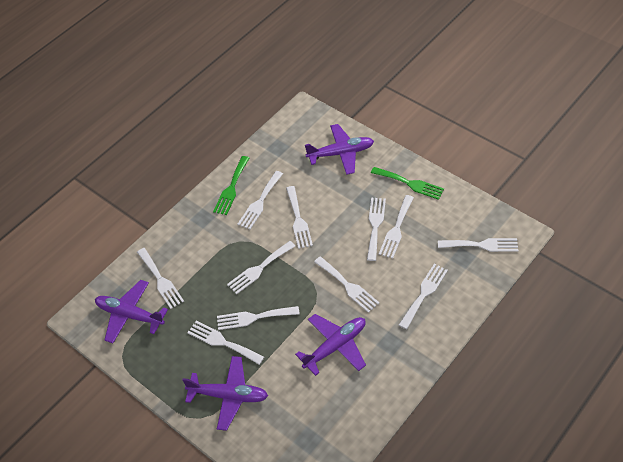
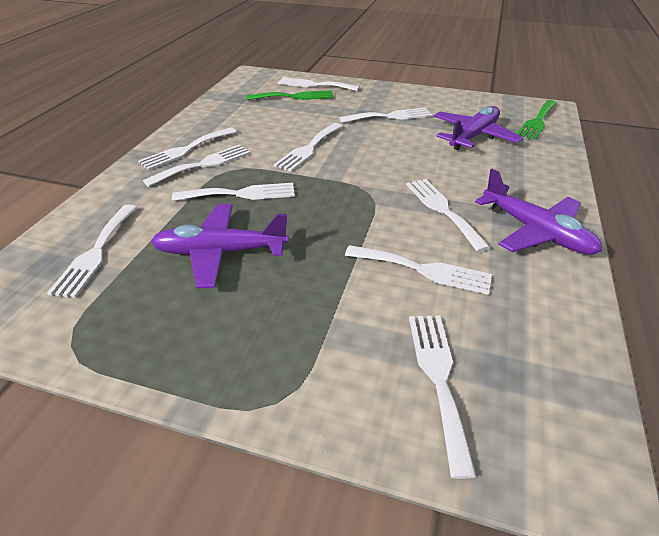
purple plane: 4 -> 3
white fork: 11 -> 10

